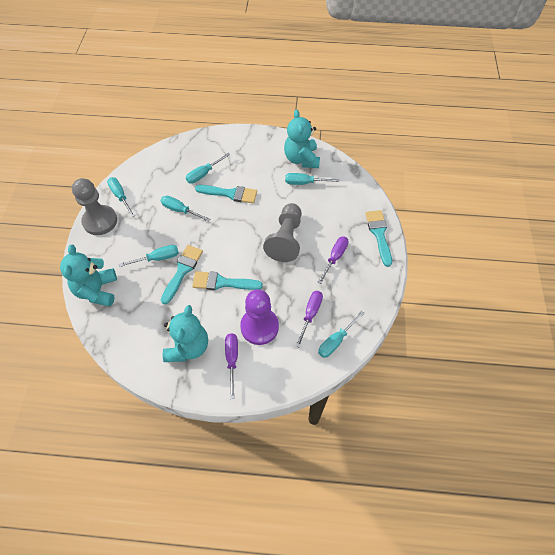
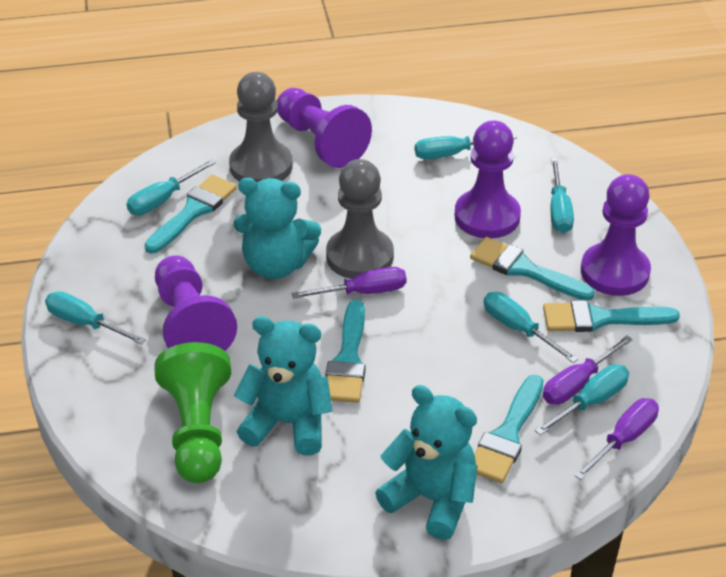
green pawn: 0 -> 1
purple pawn: 1 -> 4
turquoise brush: 4 -> 5

